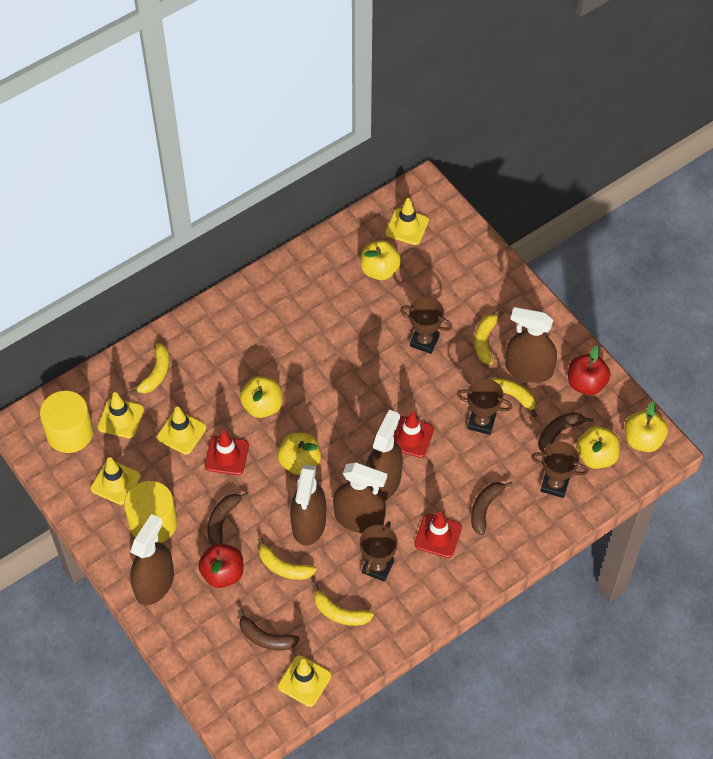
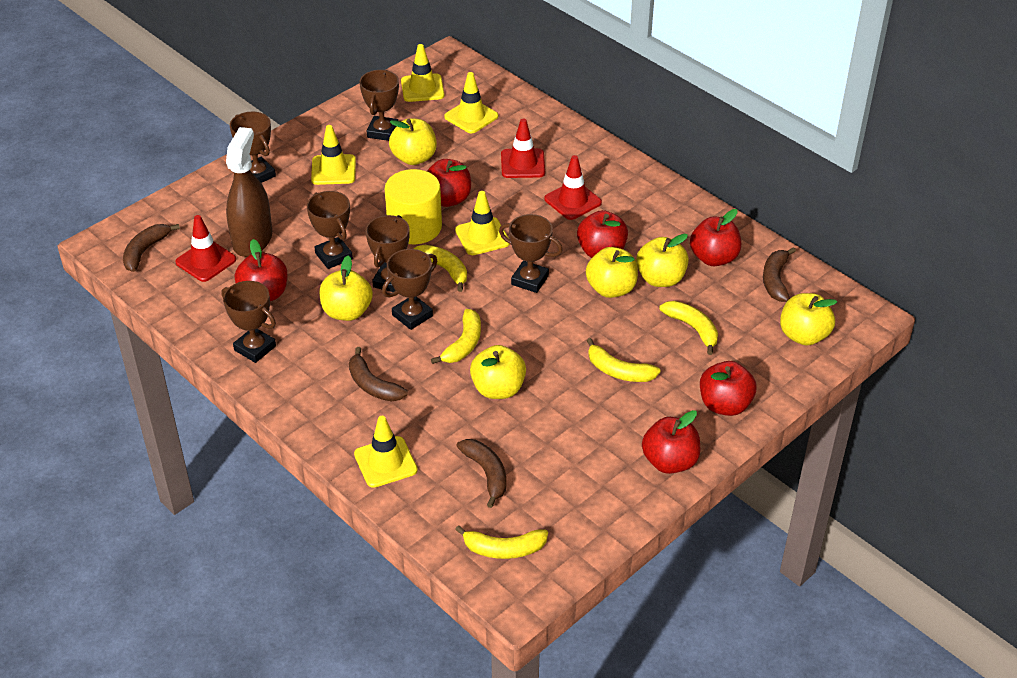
brown spray bottle: 5 -> 1
brown trophy: 4 -> 7
red apple: 2 -> 6
yellow apple: 5 -> 6
yellow cylinder: 2 -> 1

